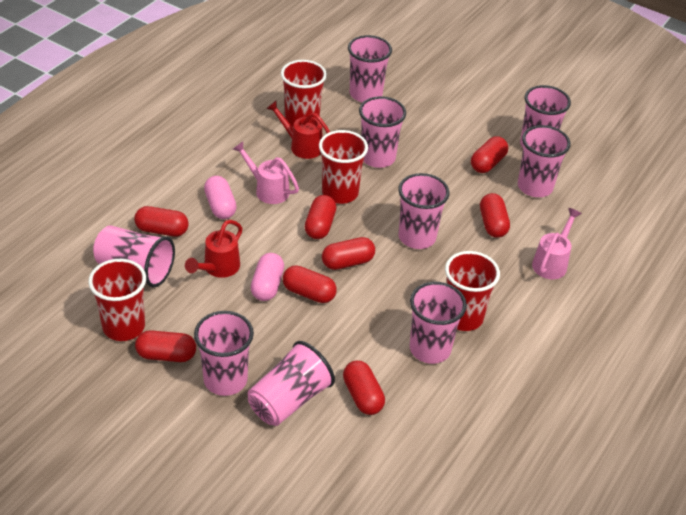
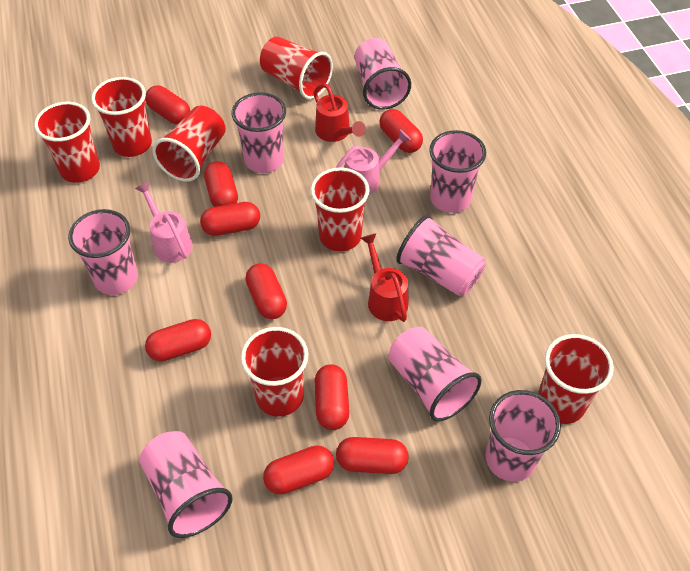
pink capsule: 2 -> 0
pink cup: 9 -> 8
red capsule: 8 -> 9
red cup: 4 -> 7

